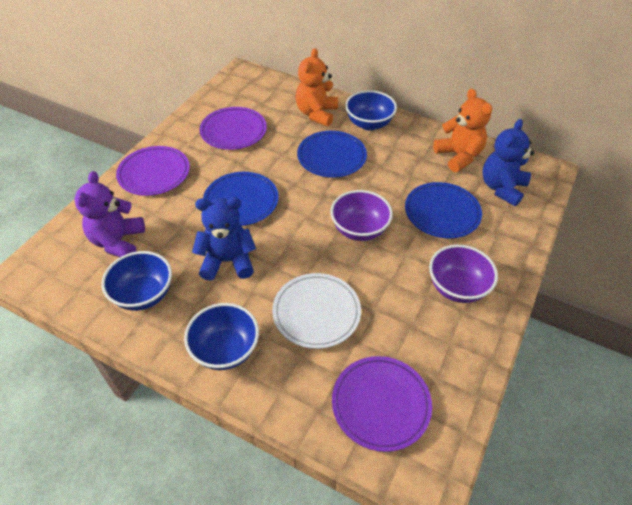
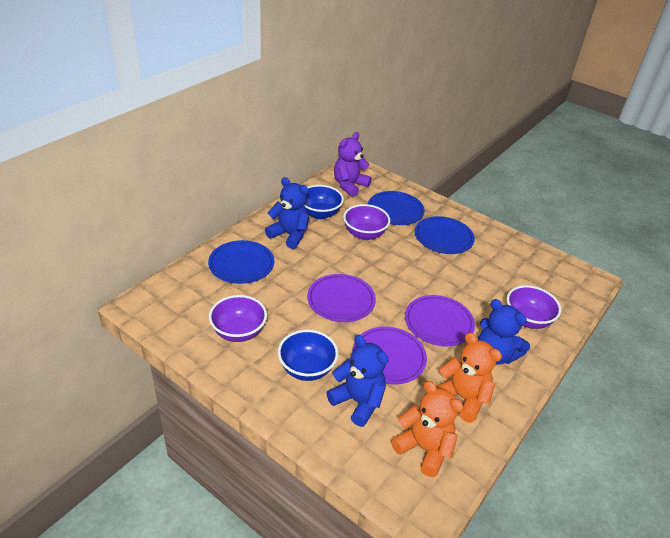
blue bowl: 3 -> 2
blue teddy bear: 2 -> 3
purple bowl: 2 -> 3
white plate: 1 -> 0

